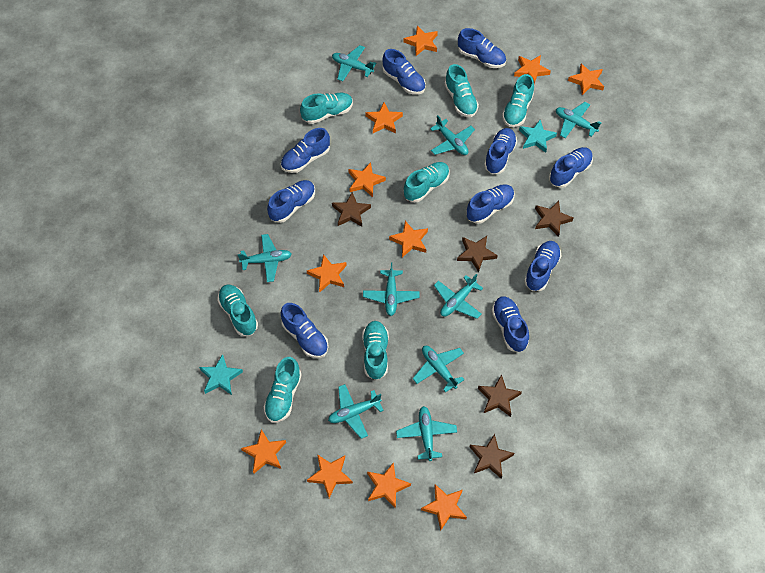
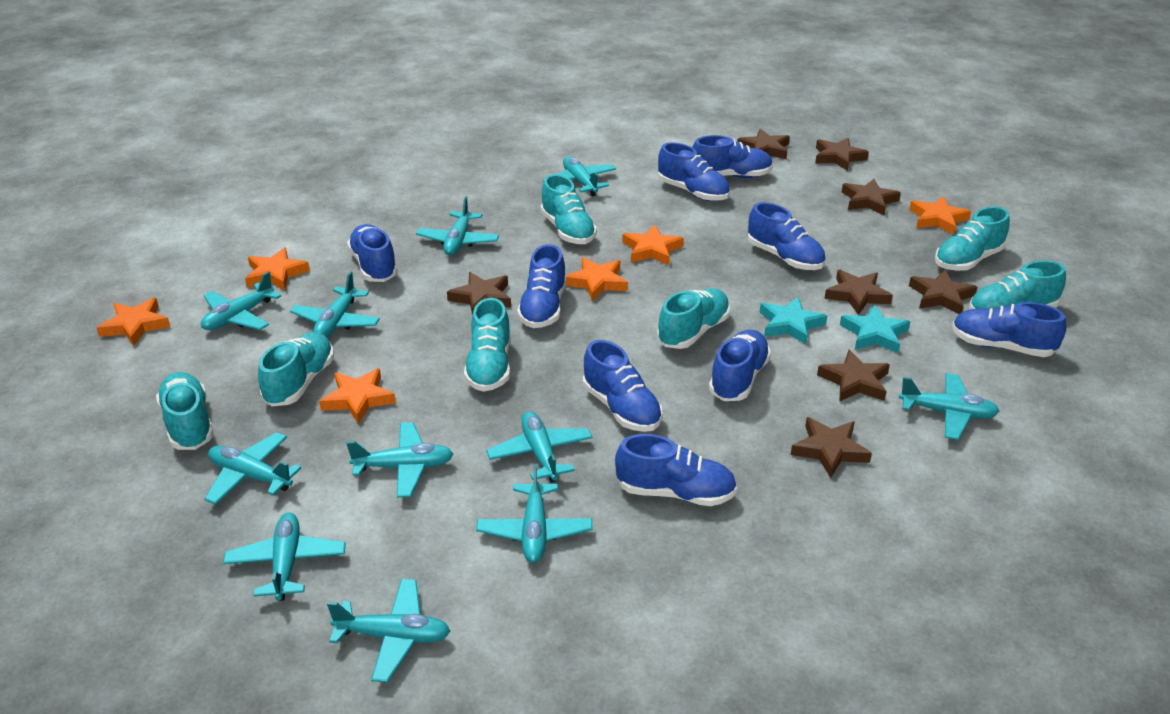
blue shoe: 10 -> 9
brown star: 5 -> 8
orange star: 11 -> 6
turquoise plane: 9 -> 11

